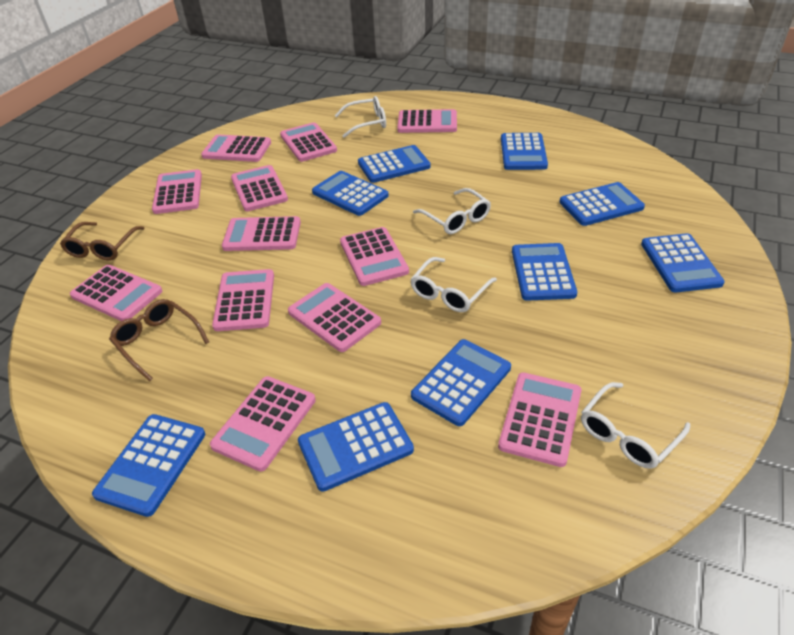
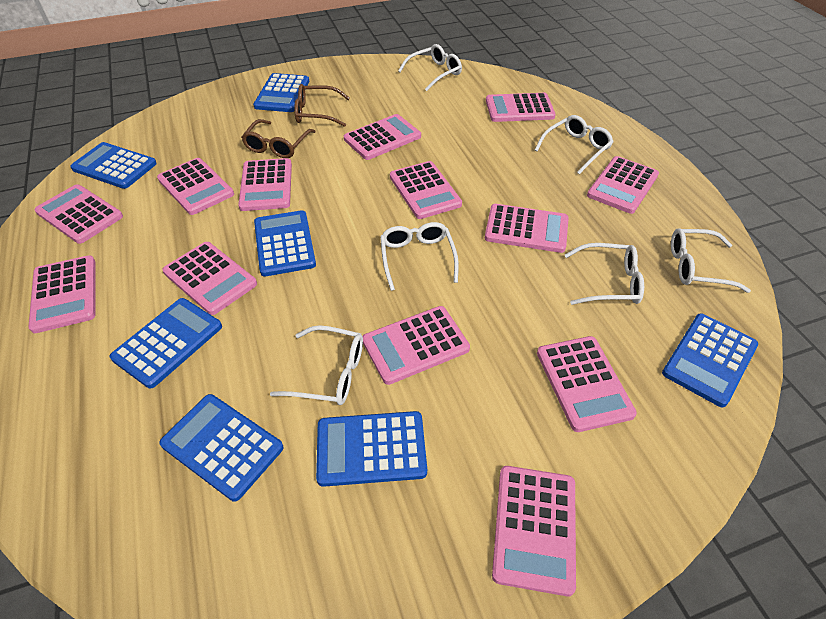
blue calculator: 9 -> 7
pink calculator: 12 -> 13
white glasses: 4 -> 6

